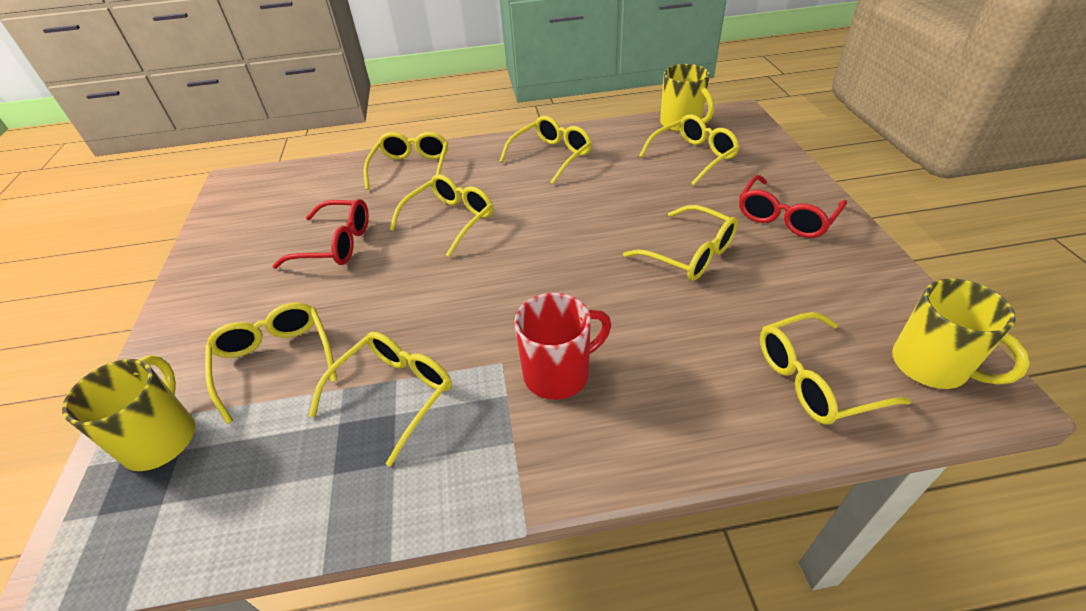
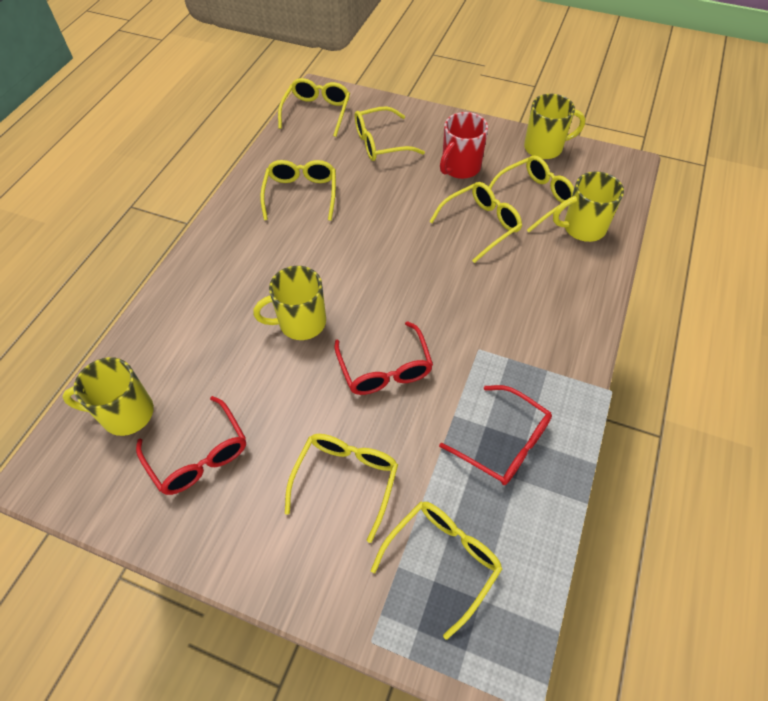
red glasses: 2 -> 3
yellow glasses: 8 -> 7
yellow mug: 3 -> 4

